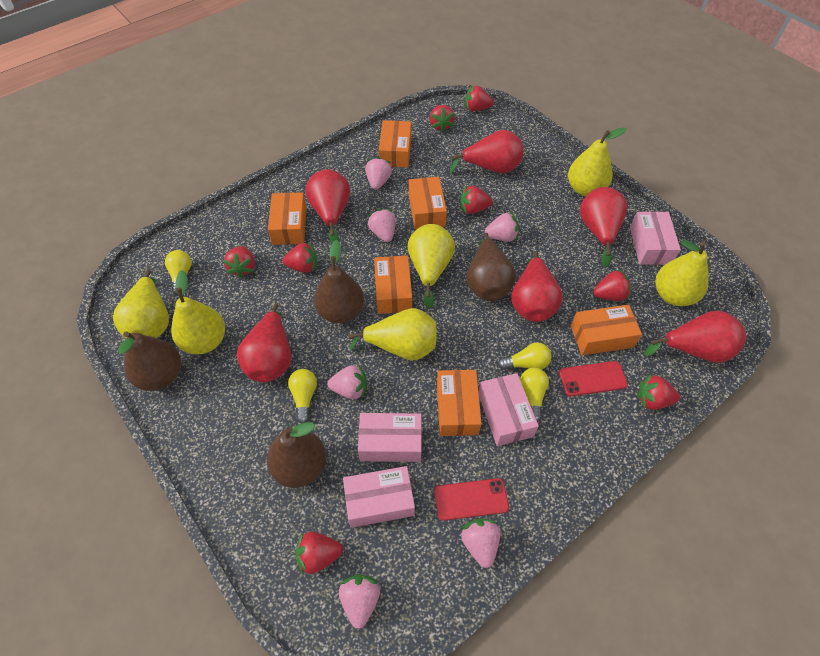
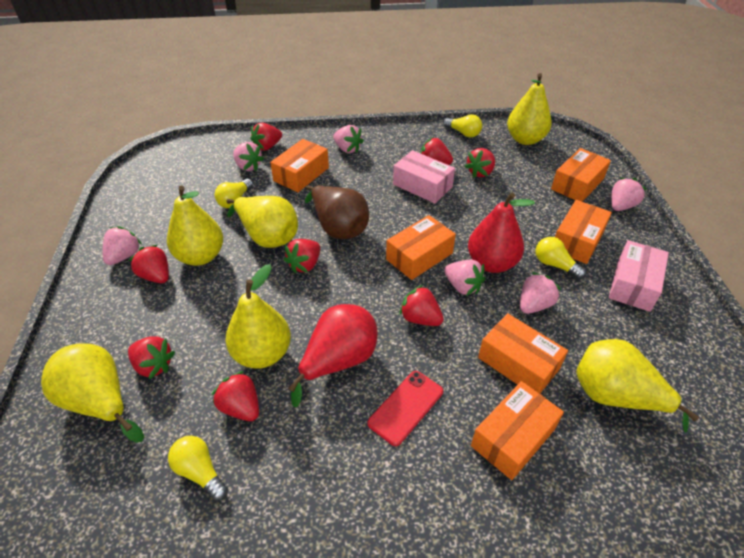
brown pear: 4 -> 1
pink box: 4 -> 2
red pear: 6 -> 2
red phone: 2 -> 1

